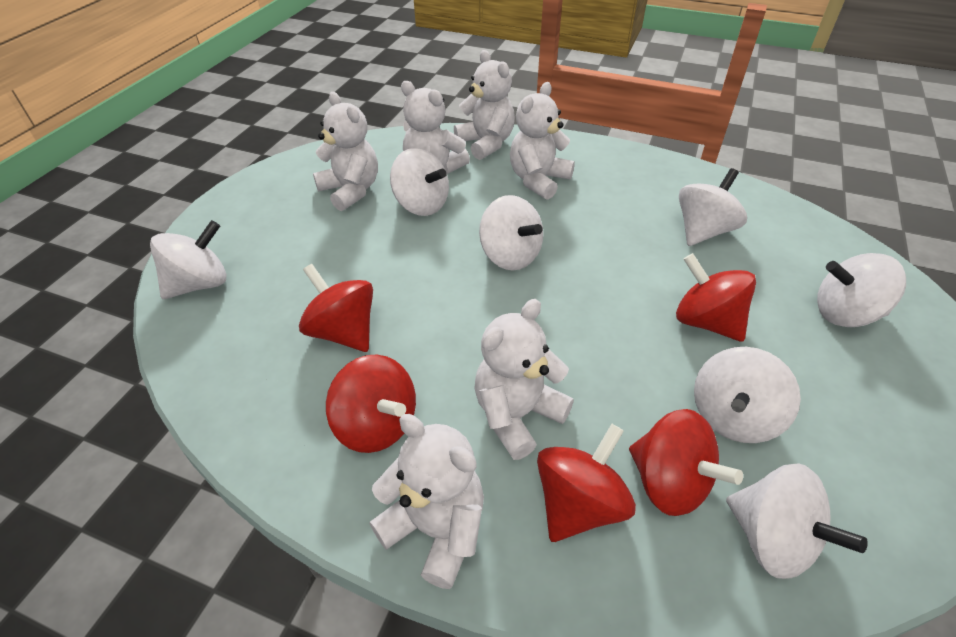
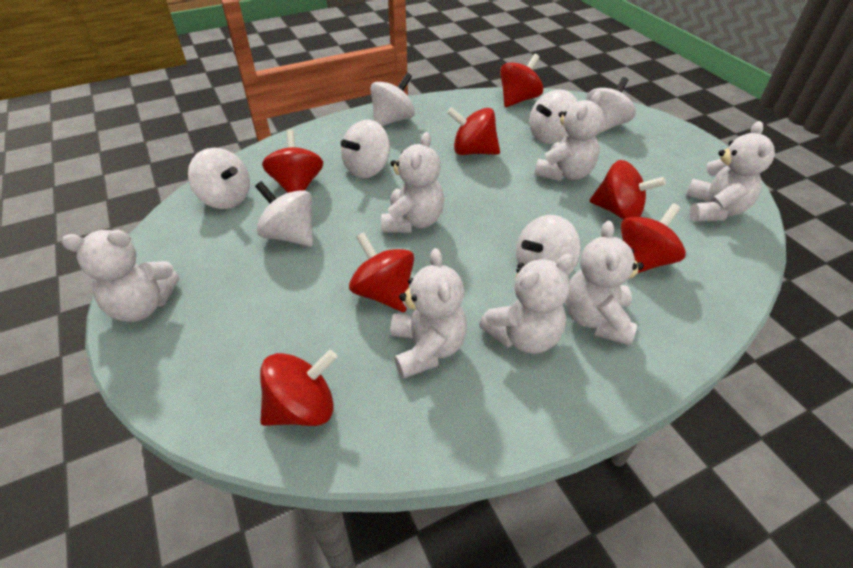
red spinning top: 5 -> 7
white teddy bear: 6 -> 7

